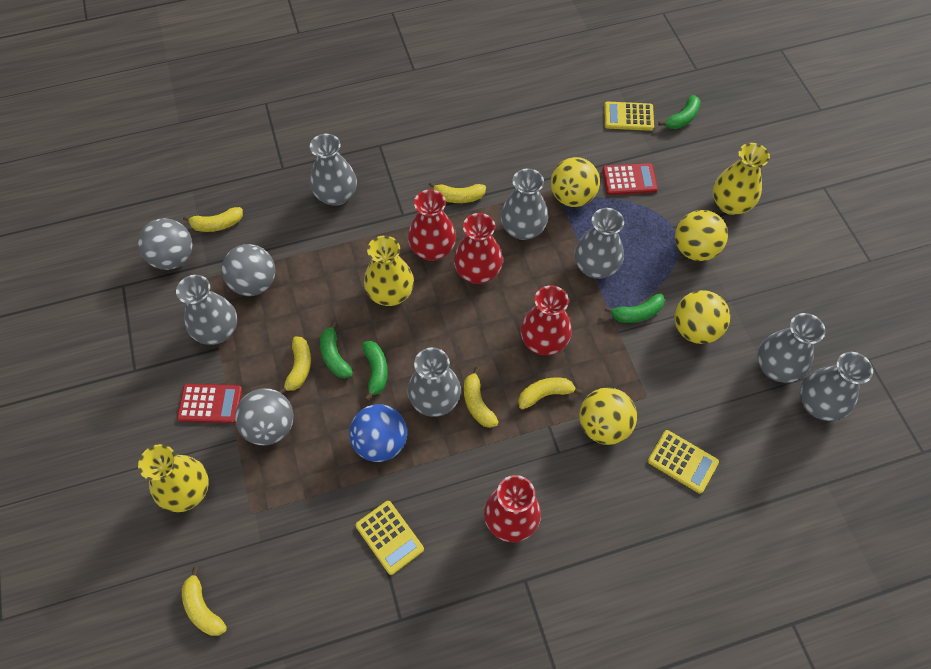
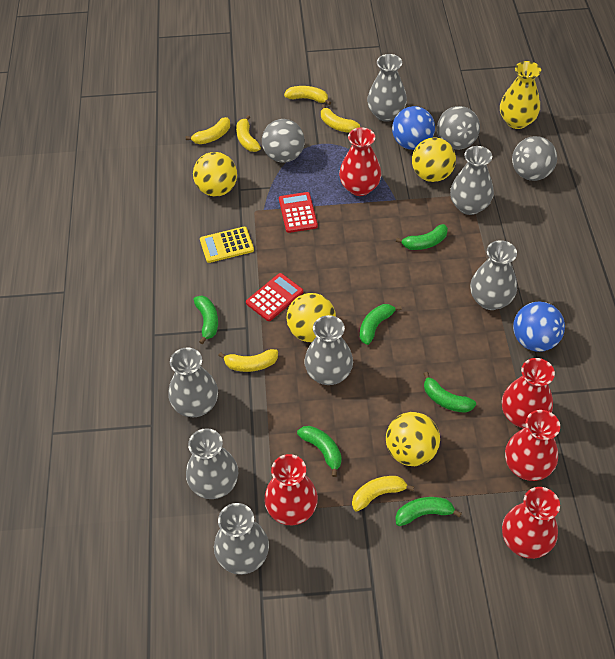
blue ball: 1 -> 2
green banana: 4 -> 6
red vase: 4 -> 5
yellow calculator: 3 -> 1
yellow vase: 3 -> 1

